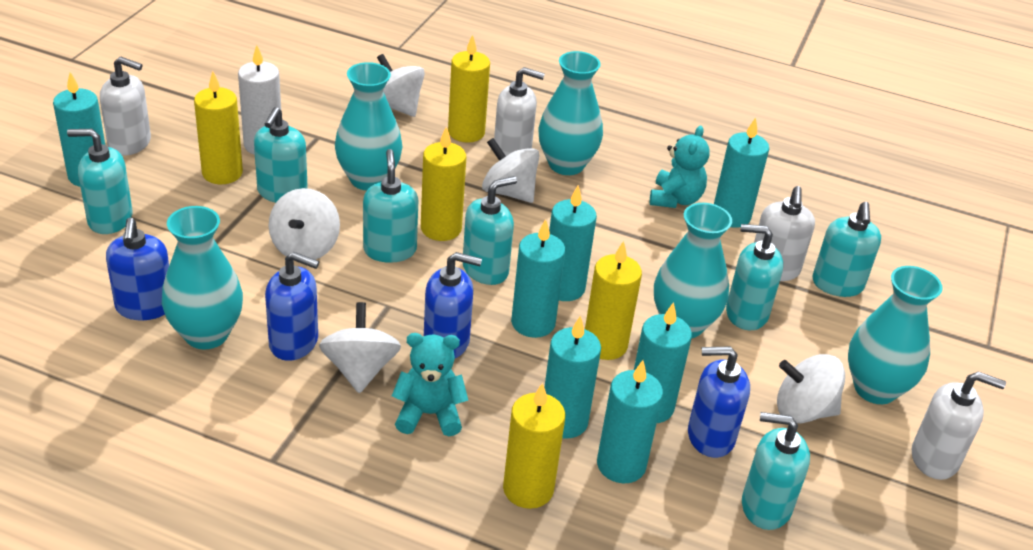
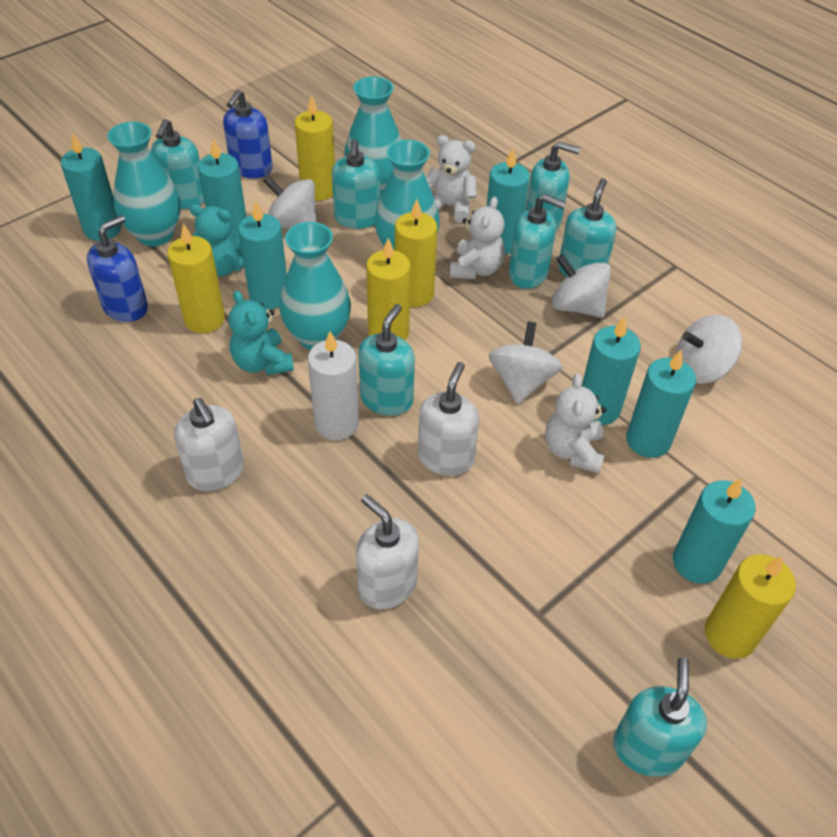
blue soap dispenser: 4 -> 2
turquoise vase: 5 -> 4
white soap dispenser: 4 -> 3
white spinning top: 5 -> 4
white teddy bear: 0 -> 3

